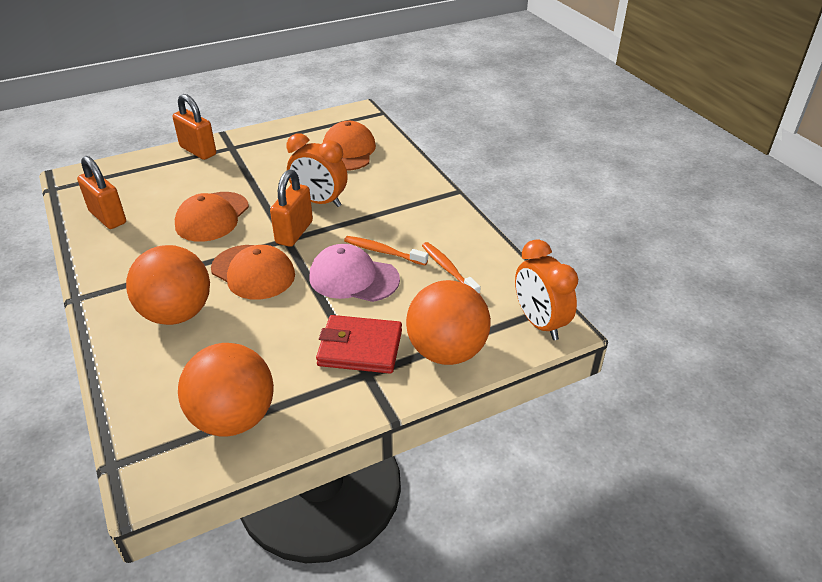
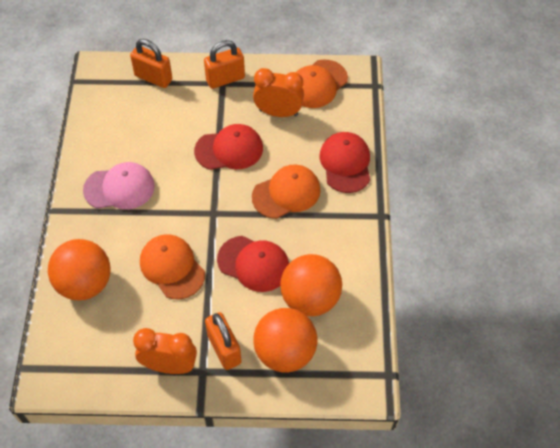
orange toothbrush: 2 -> 0
red cap: 0 -> 3
red wallet: 1 -> 0

